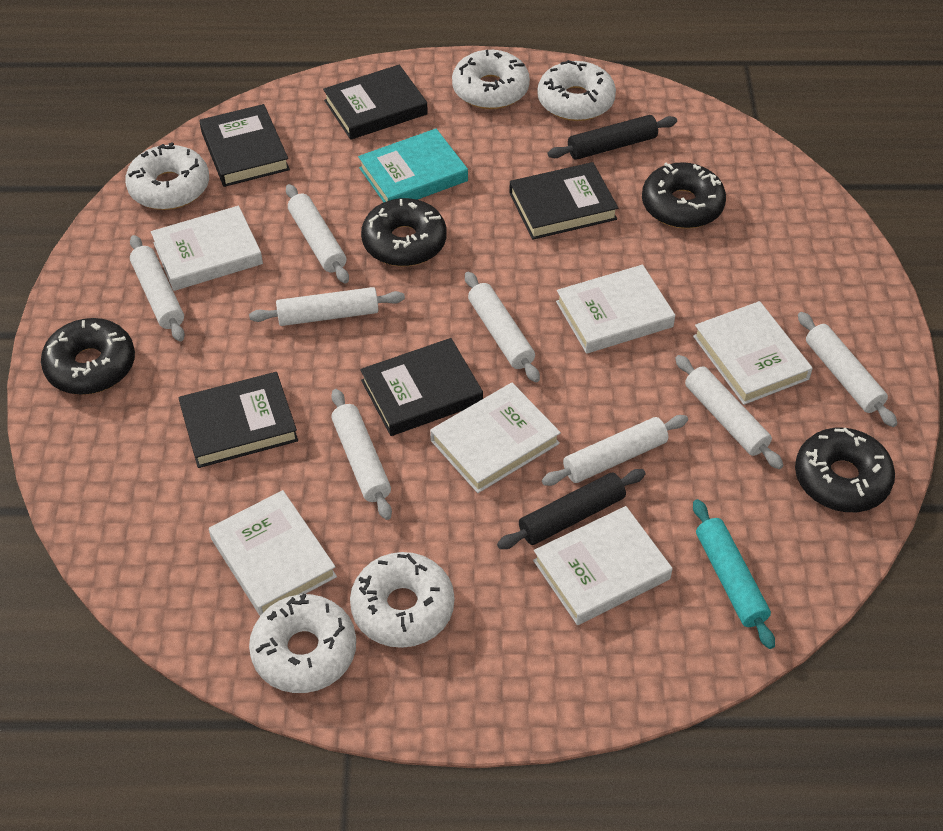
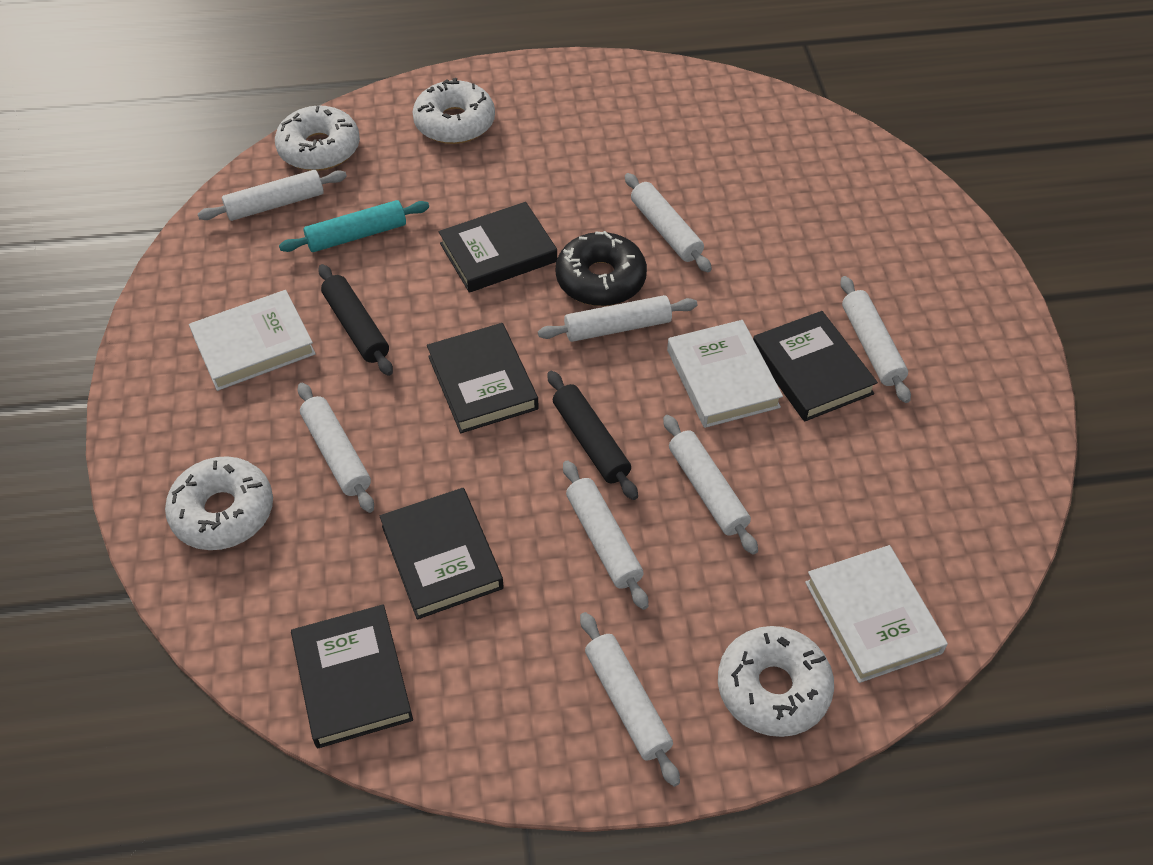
black donut: 4 -> 1
turquoise book: 1 -> 0
white book: 6 -> 3
white donut: 5 -> 4

